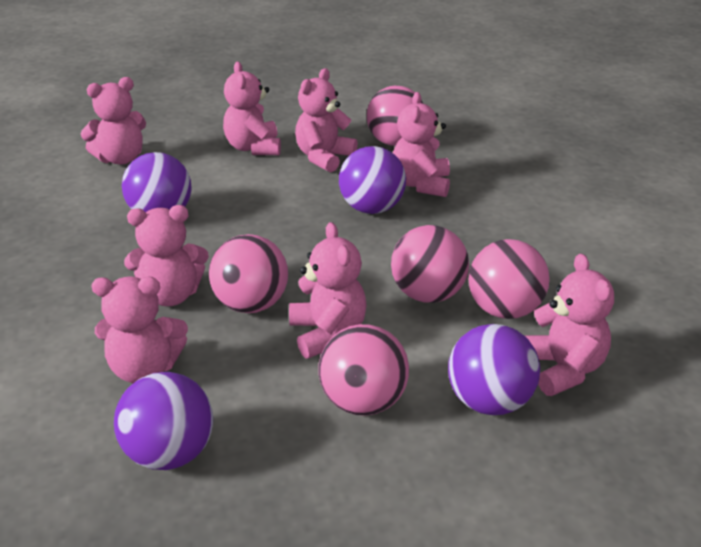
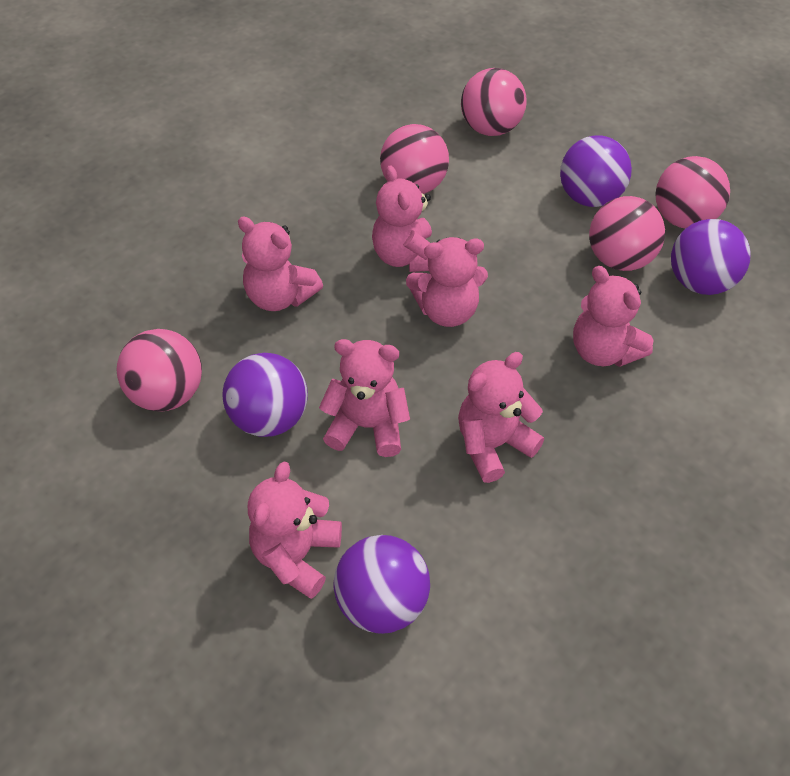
pink teddy bear: 8 -> 7

